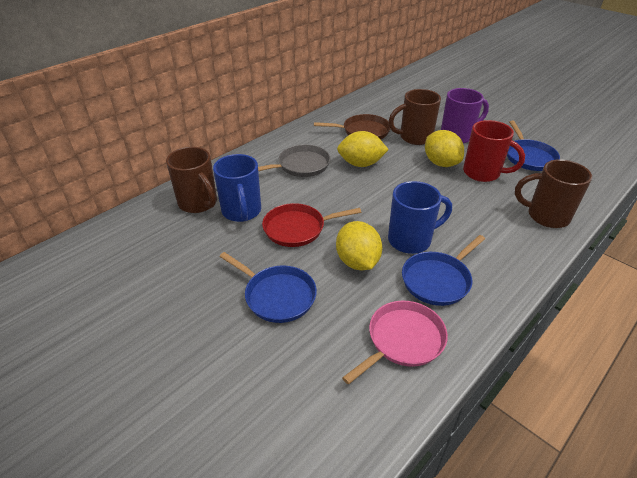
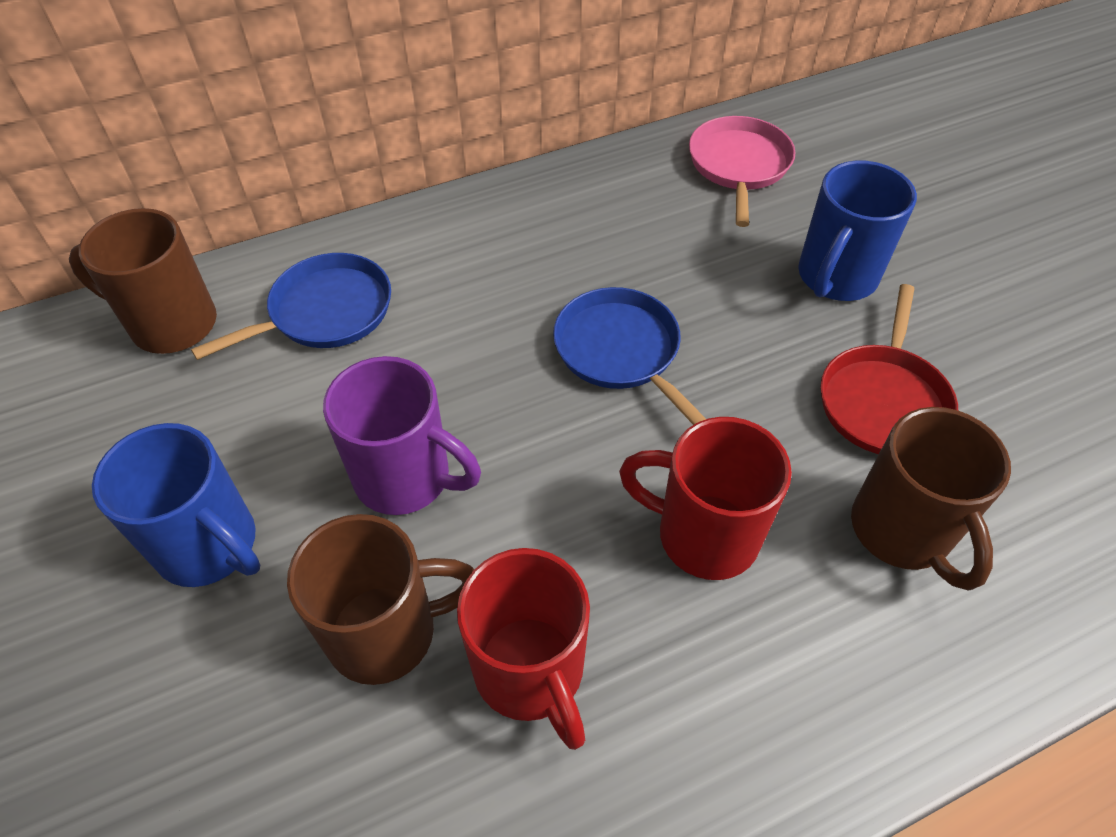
blue pan: 3 -> 2
brown pan: 1 -> 0
grey pan: 1 -> 0
red mug: 1 -> 2
yellow lemon: 3 -> 0

